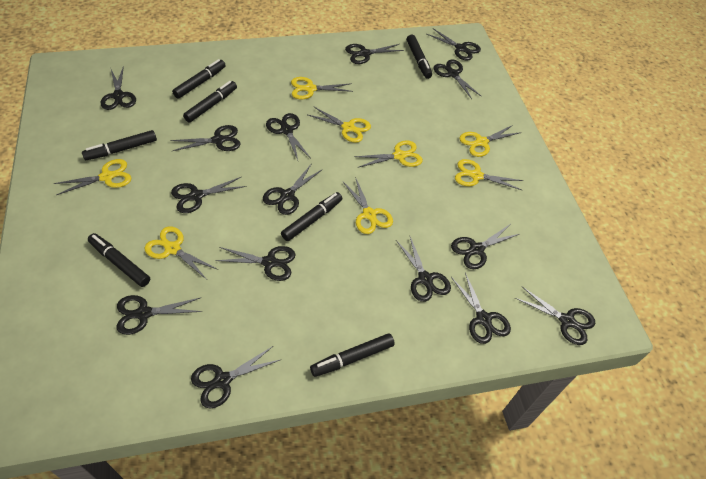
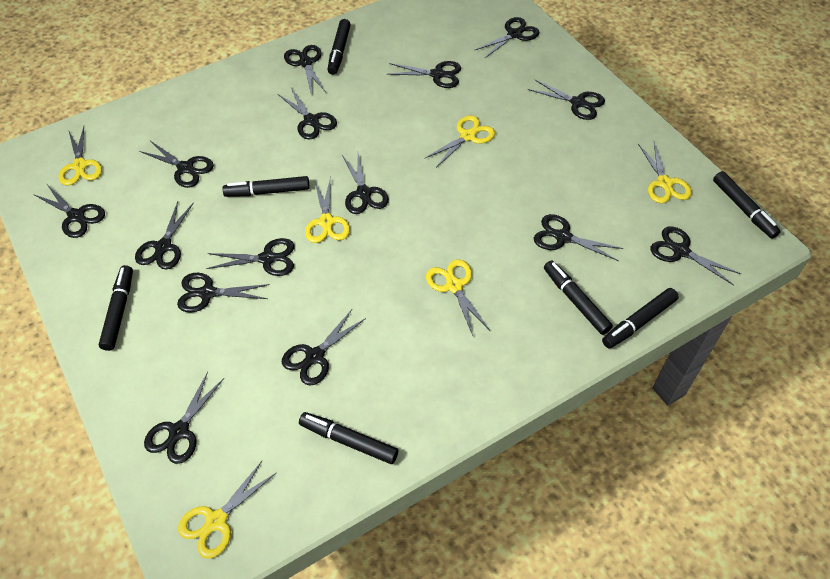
yellow scissors: 8 -> 6

